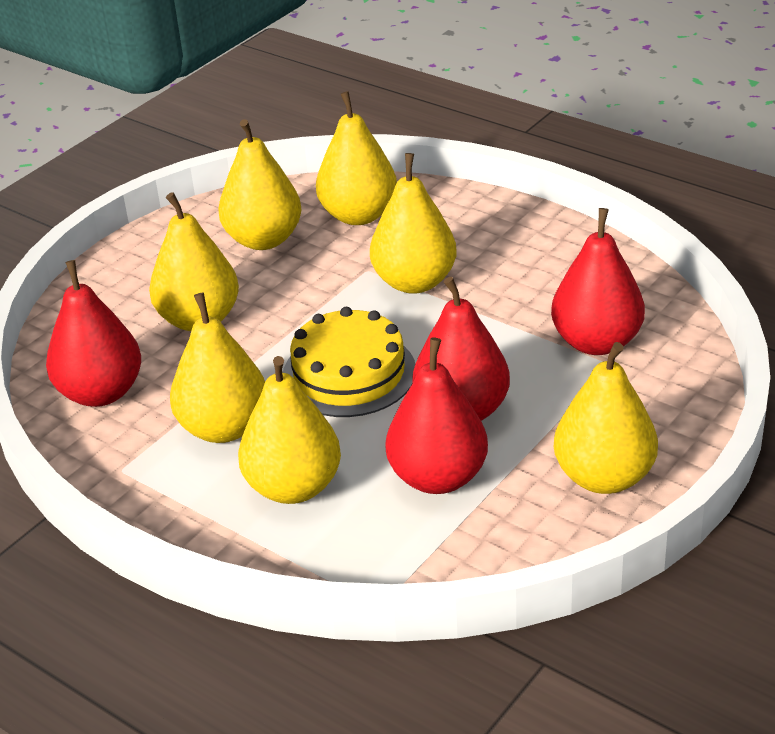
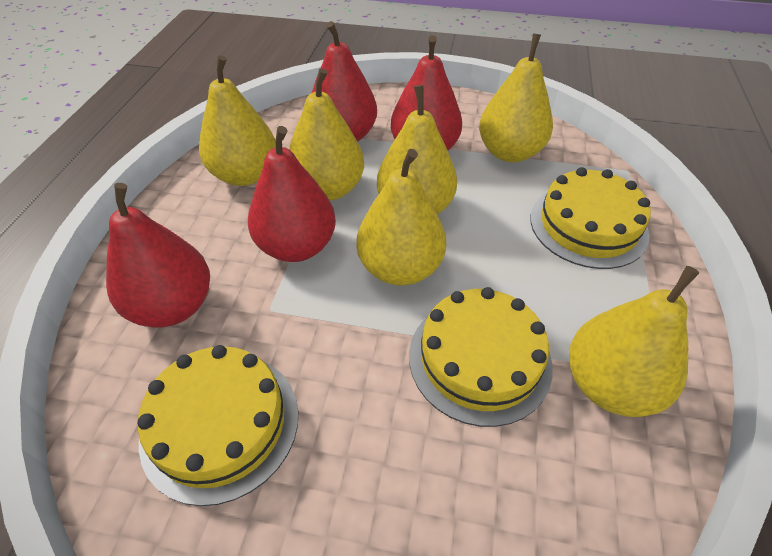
yellow cake: 1 -> 3
yellow pear: 7 -> 6

